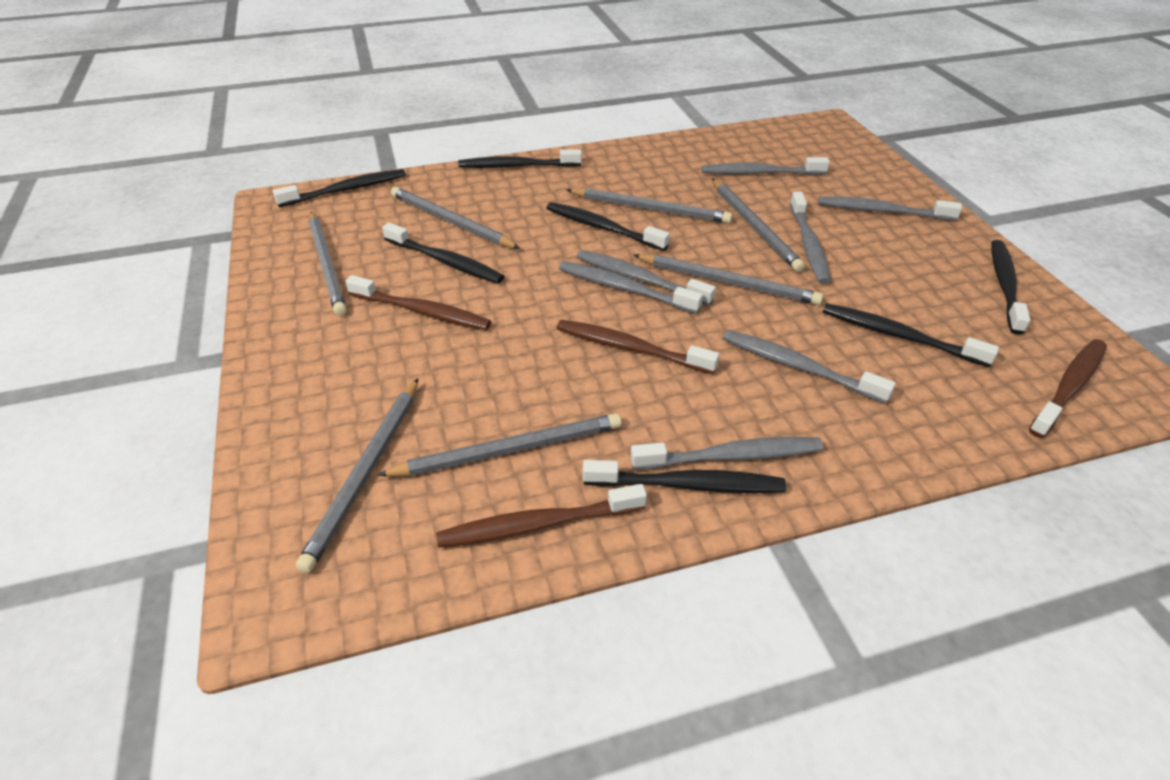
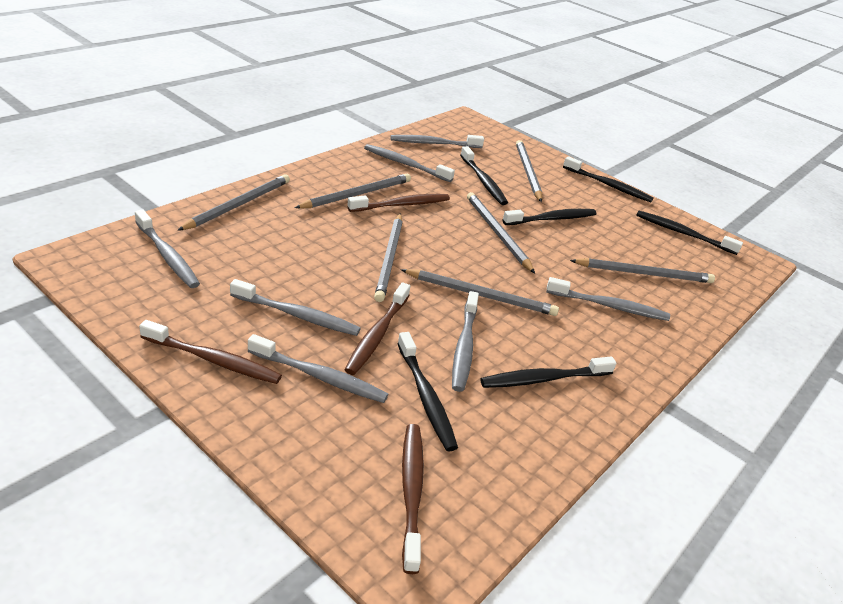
black toothbrush: 7 -> 6

